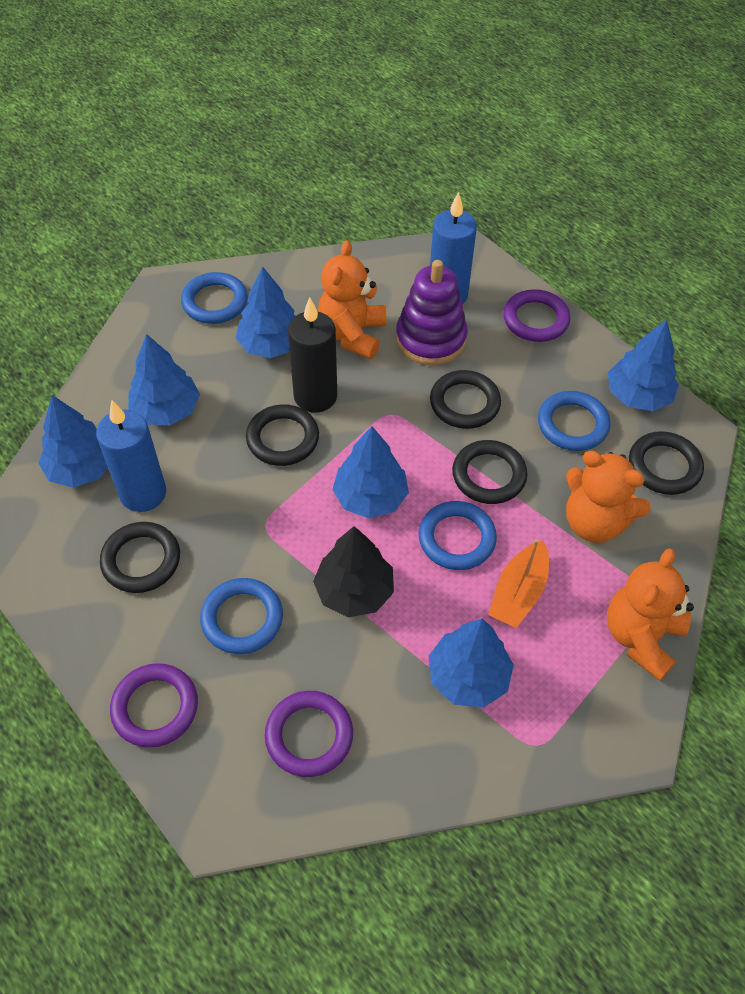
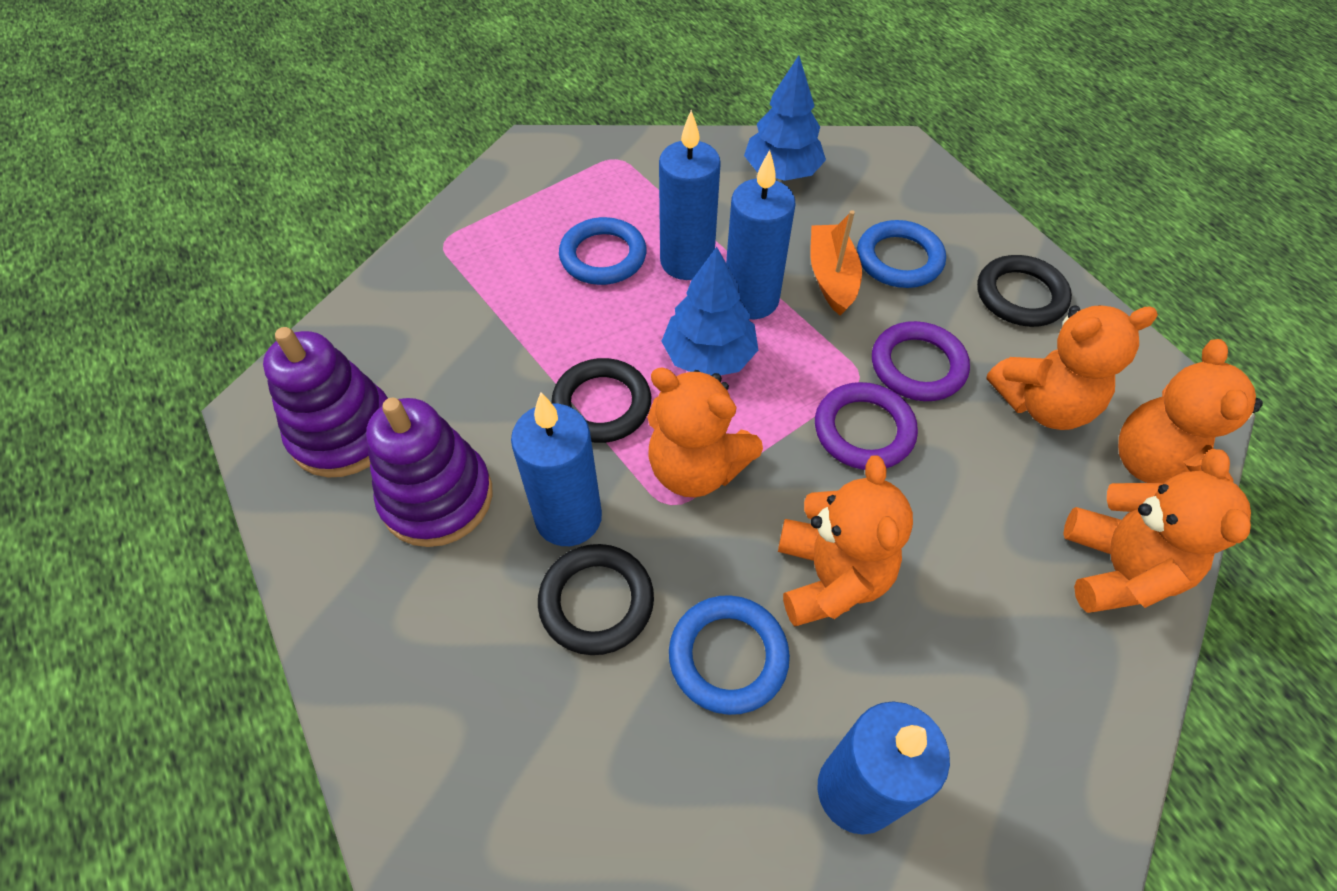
black candle: 1 -> 0
black ring: 5 -> 3
black tree: 1 -> 0
blue candle: 2 -> 4
blue ring: 4 -> 3
blue tree: 6 -> 2
orange teddy bear: 3 -> 5
purple ring: 3 -> 2
purple stacking toy: 1 -> 2

